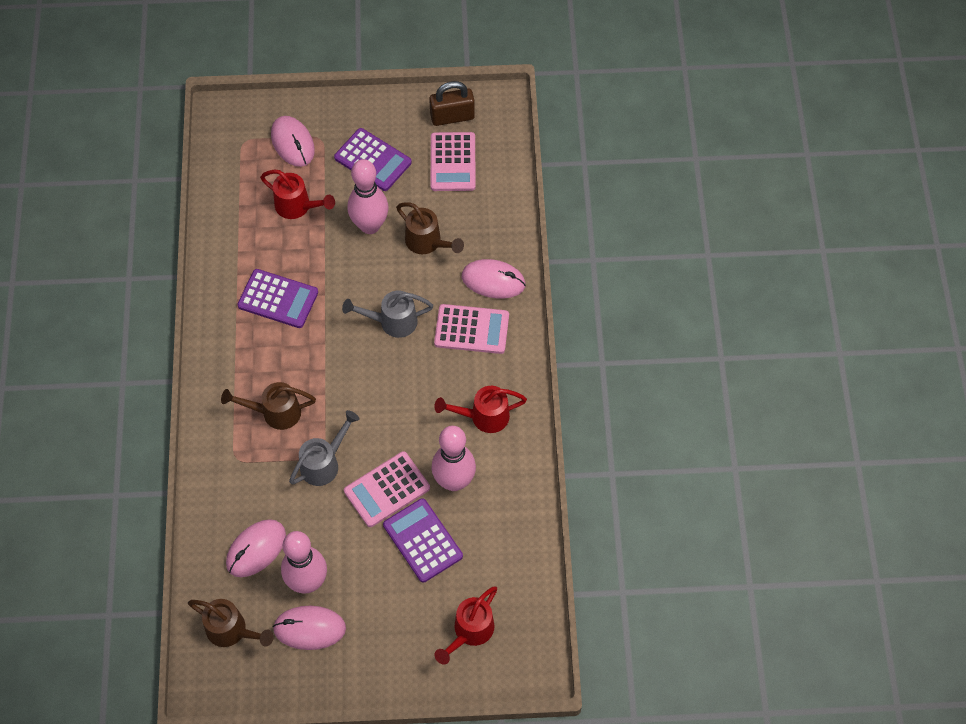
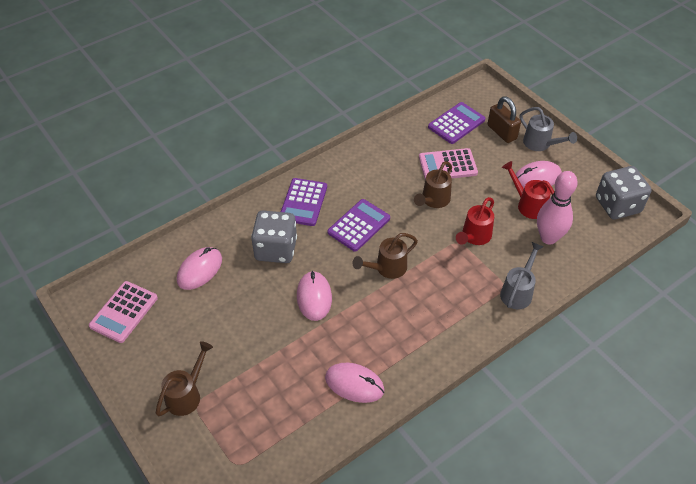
grey dice: 0 -> 2
pink bowling pin: 3 -> 1
pink calculator: 3 -> 2
red watering can: 3 -> 2

